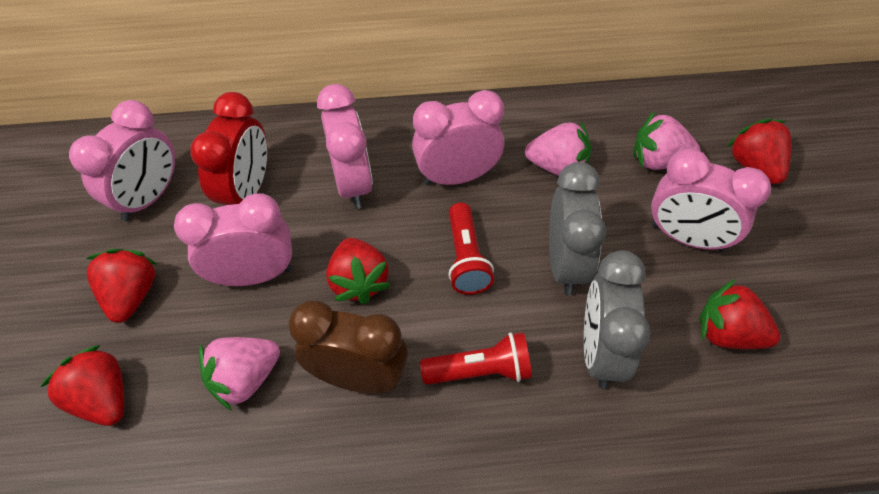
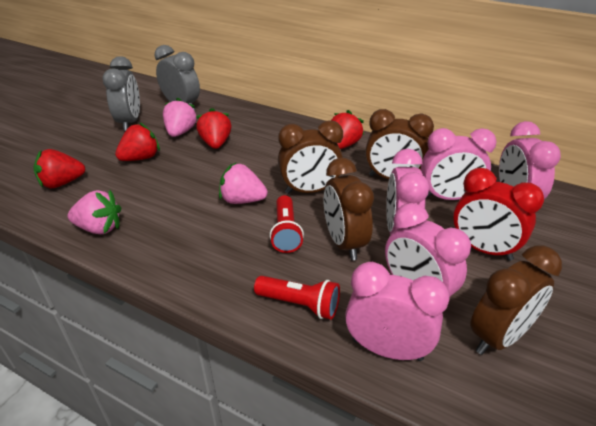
brown clock: 1 -> 4
red strawberry: 5 -> 4

